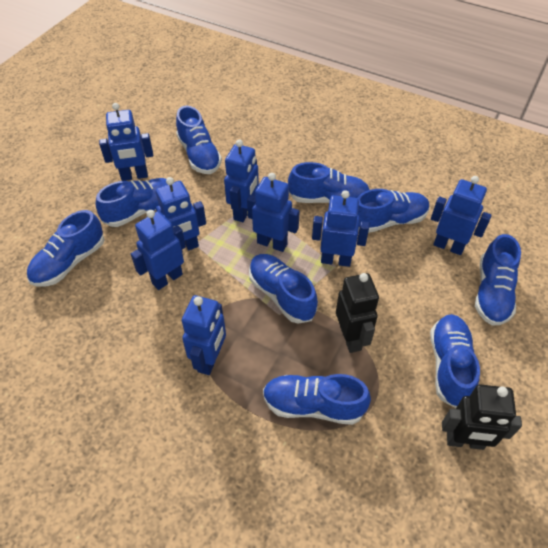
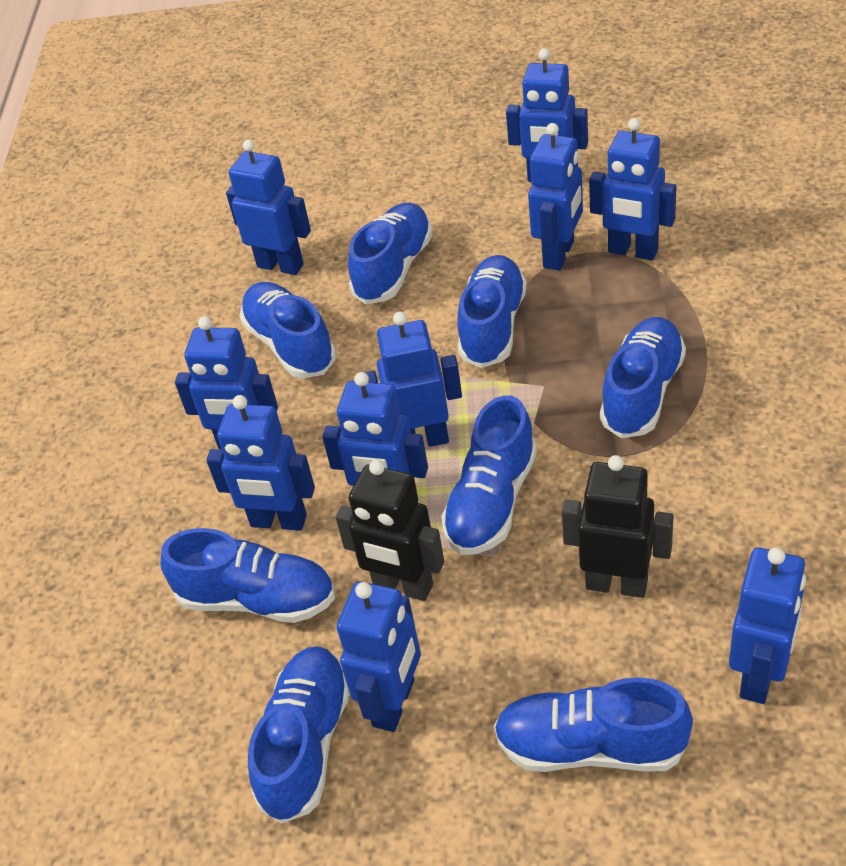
blue robot: 8 -> 10
blue shoe: 9 -> 8

